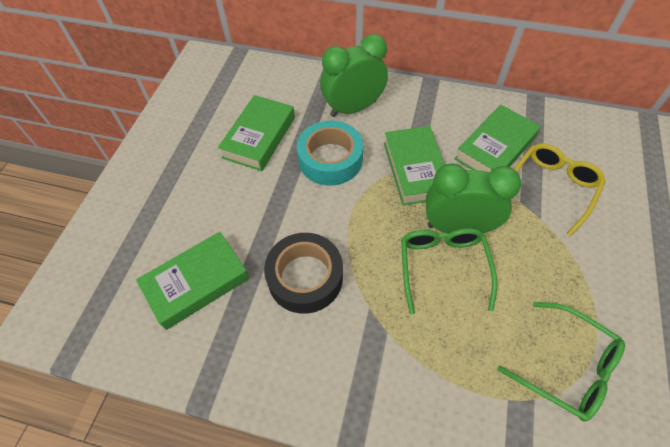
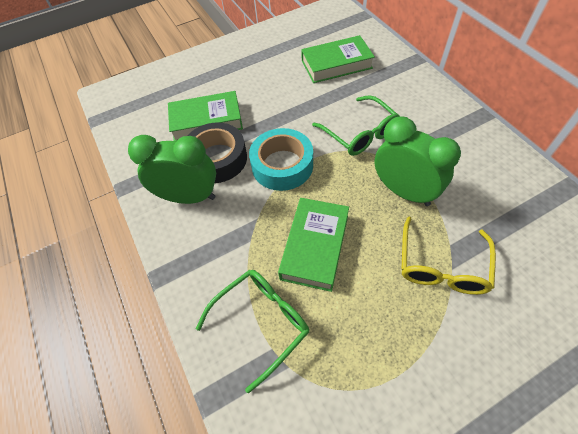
green book: 4 -> 3

